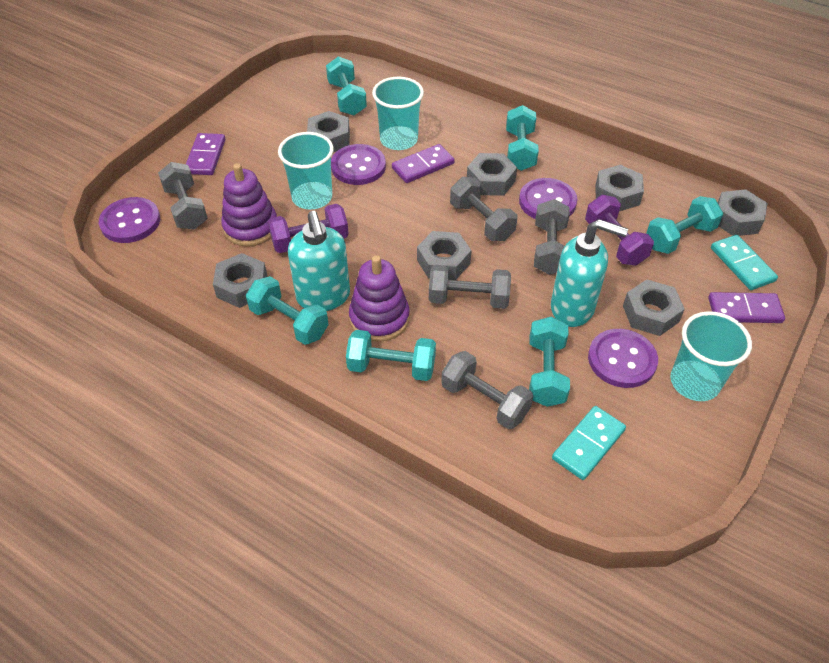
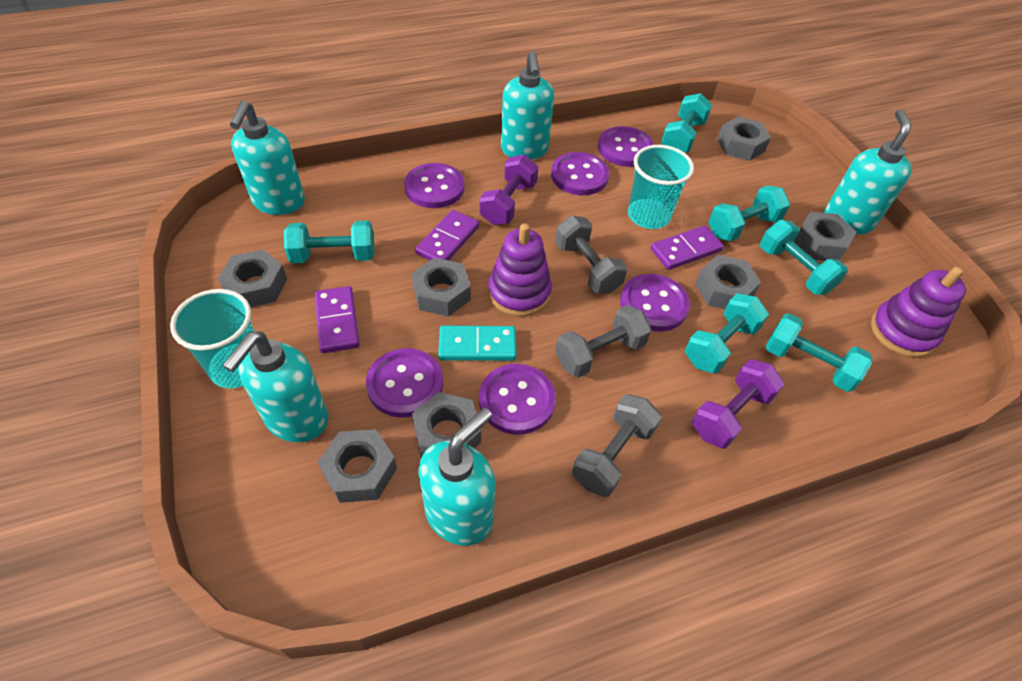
grey dumbbell: 5 -> 3
purple button: 4 -> 6
turquoise cup: 3 -> 2
turquoise domino: 2 -> 1
turquoise soap dispenser: 2 -> 5

